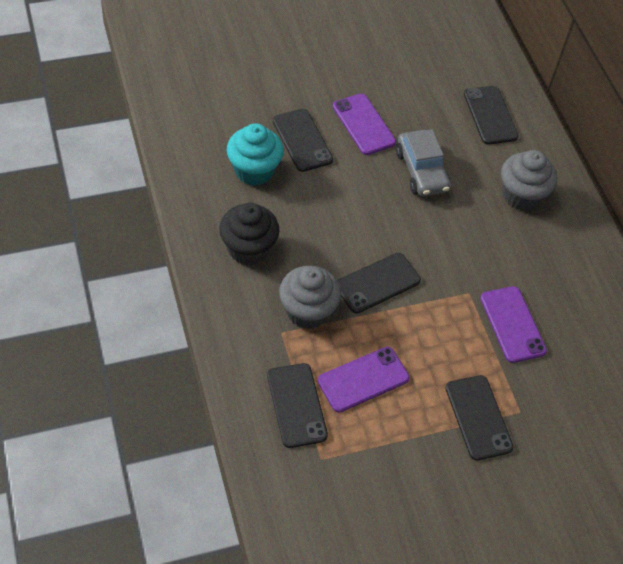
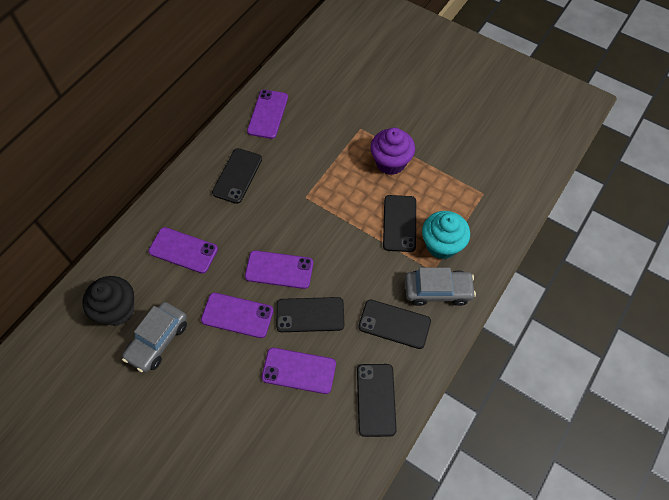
grey car: 1 -> 2
grey cupcake: 2 -> 0
purple cupcake: 0 -> 1
purple phone: 3 -> 5

